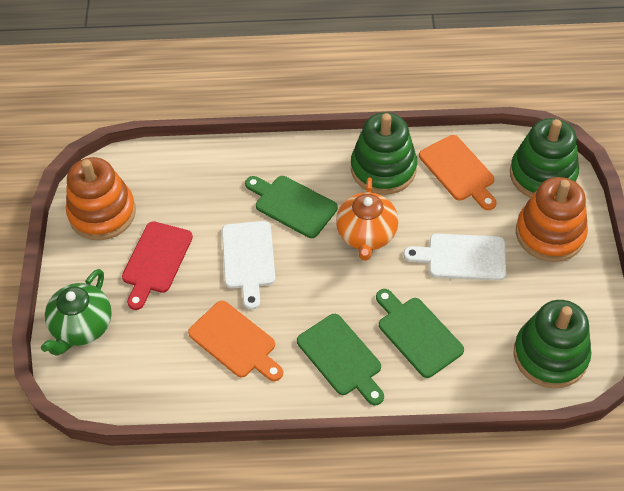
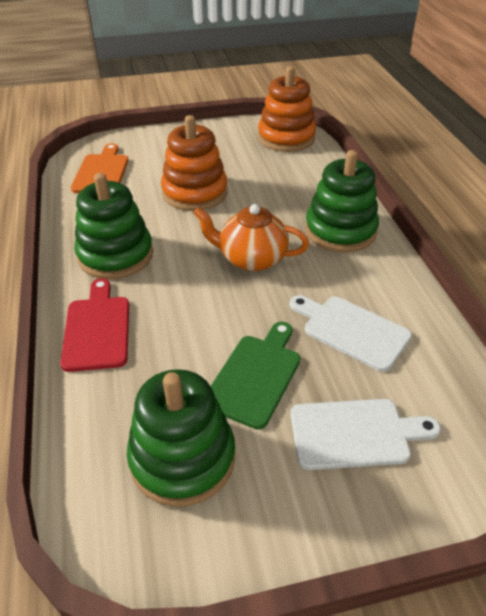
green cutting board: 3 -> 1
green teapot: 1 -> 0
orange cutting board: 2 -> 1

